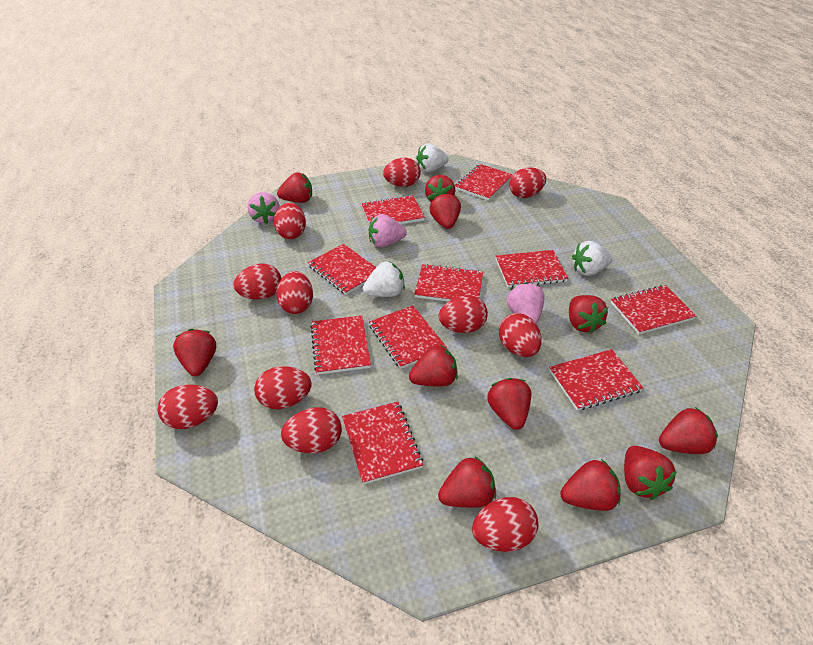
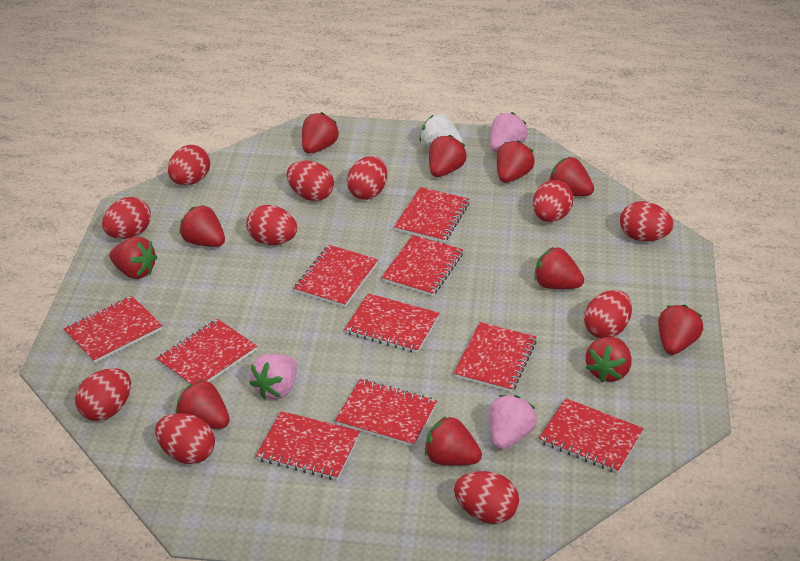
white strawberry: 3 -> 1

